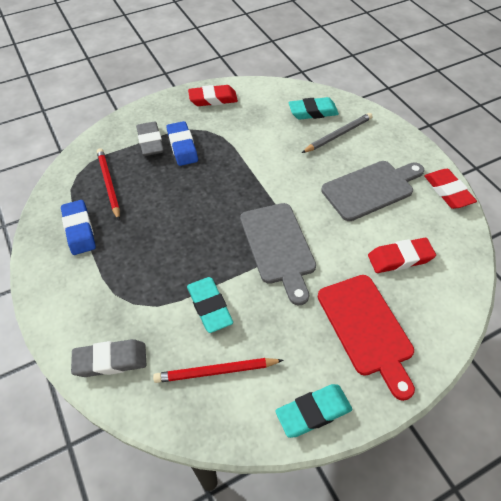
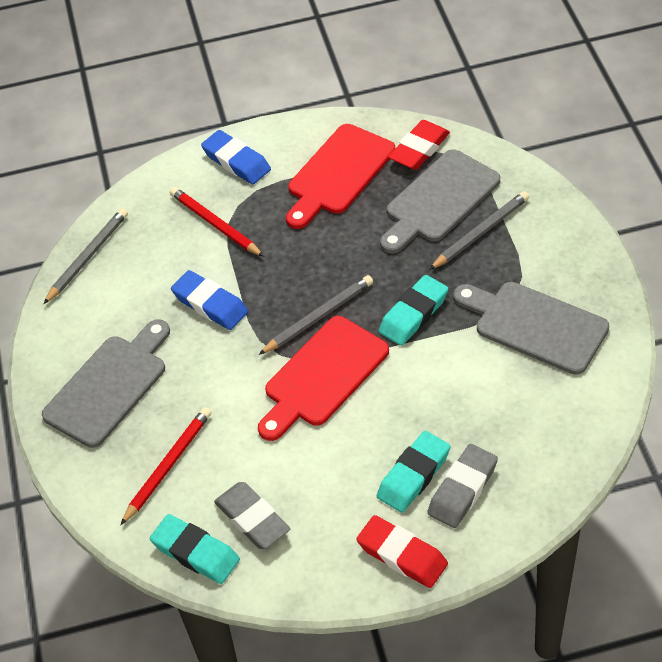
grey cutting board: 2 -> 3
grey pencil: 1 -> 3
red cutting board: 1 -> 2
red eraser: 3 -> 2

